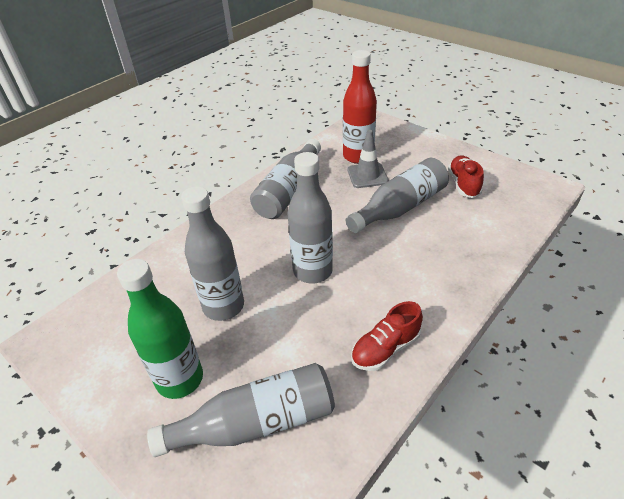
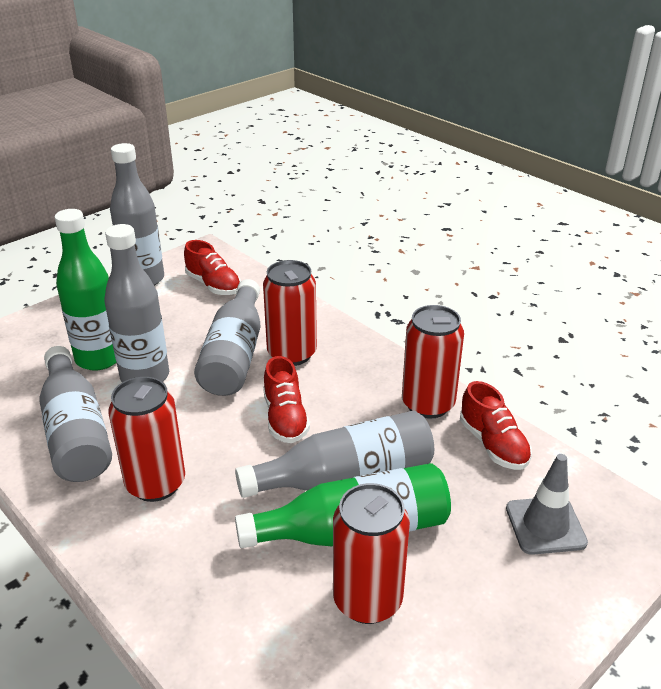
green bottle: 1 -> 2
red bottle: 1 -> 0
red can: 0 -> 4
red shoe: 2 -> 3

